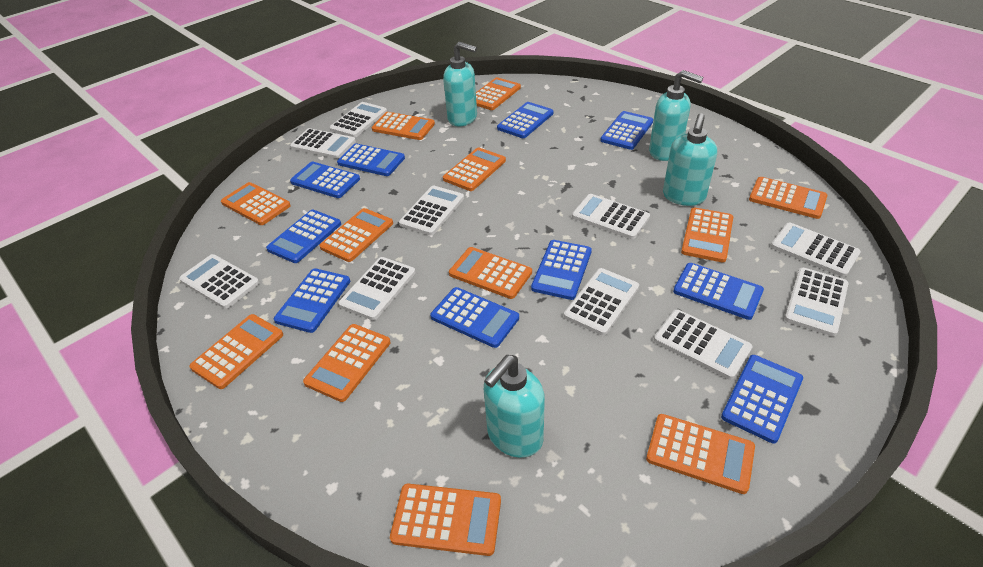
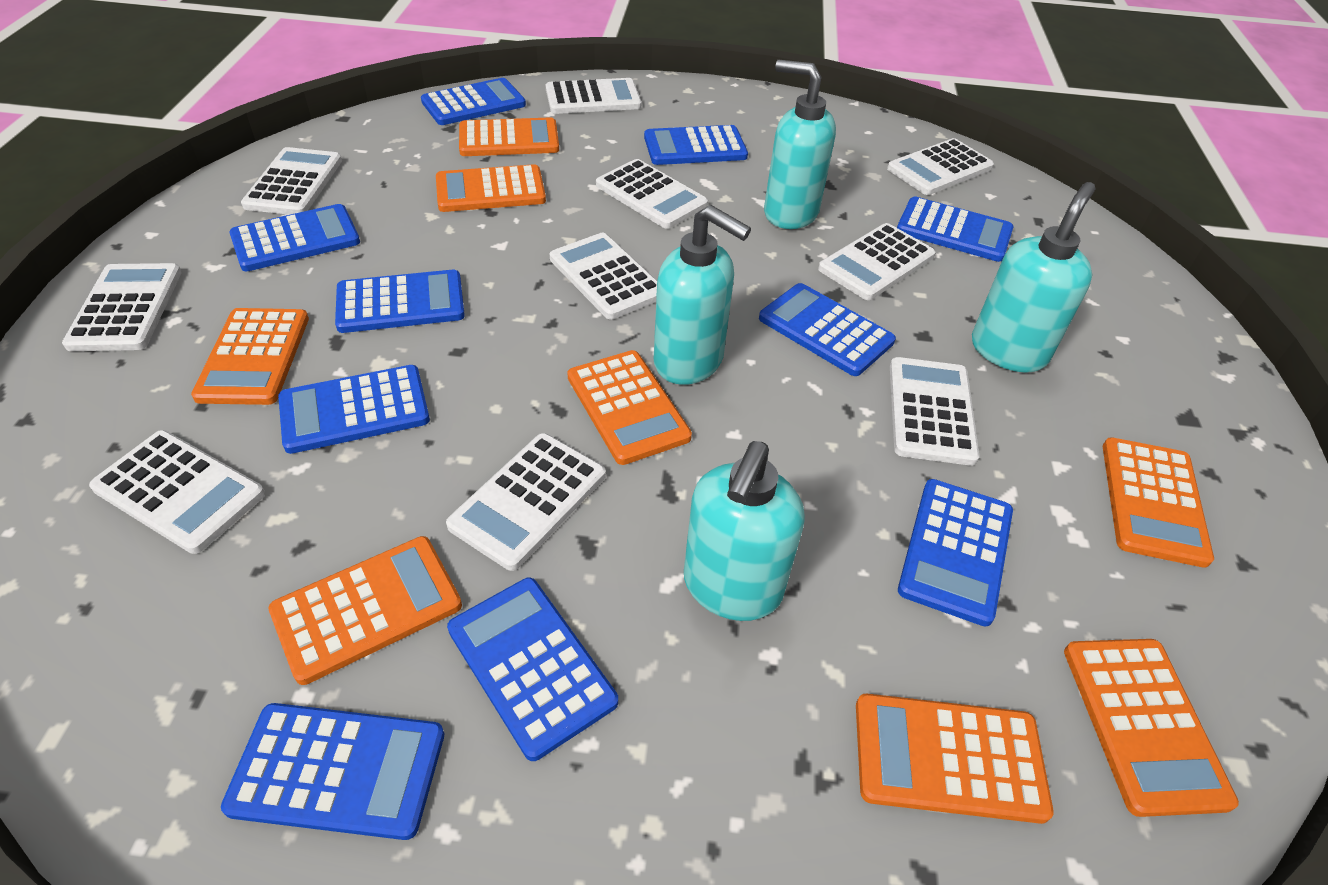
orange calculator: 12 -> 8

